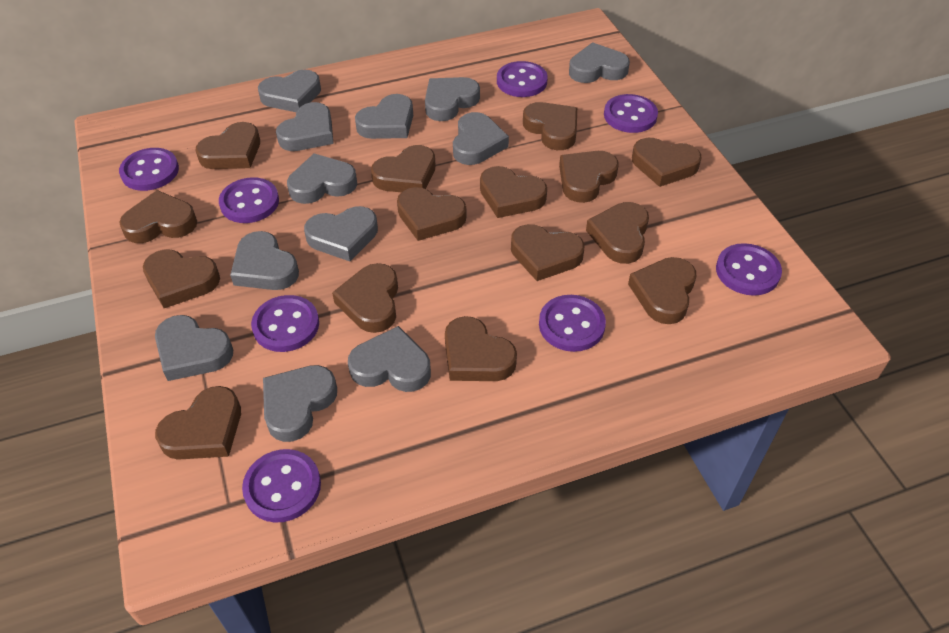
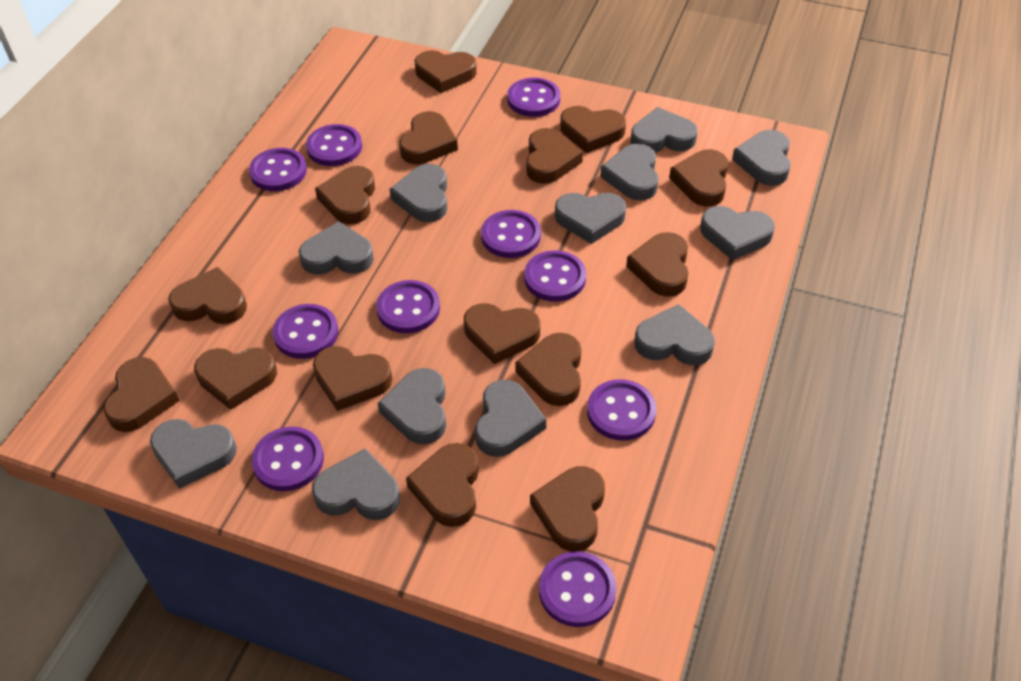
purple button: 8 -> 10

